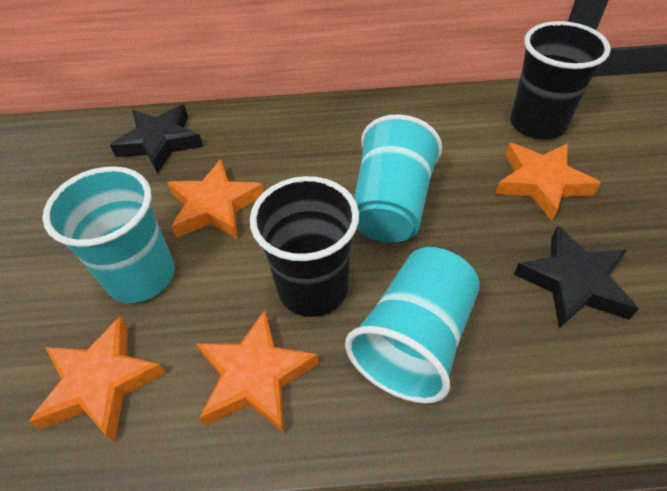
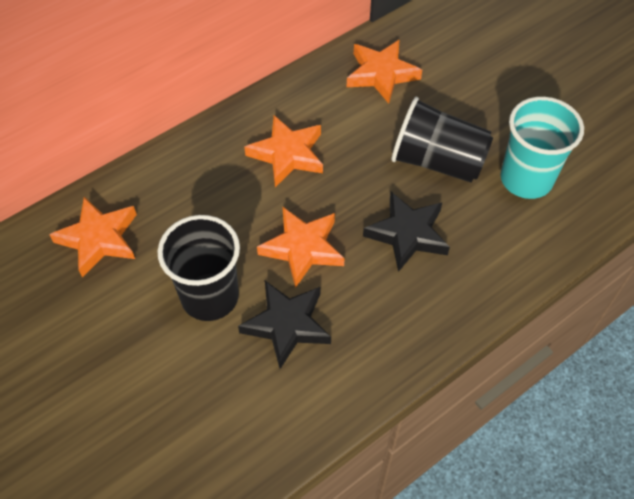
turquoise cup: 3 -> 1

